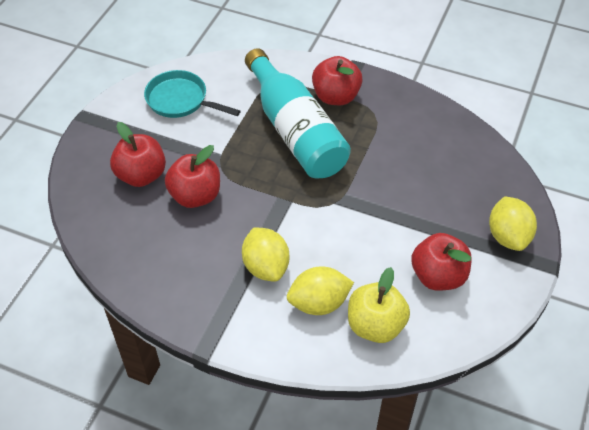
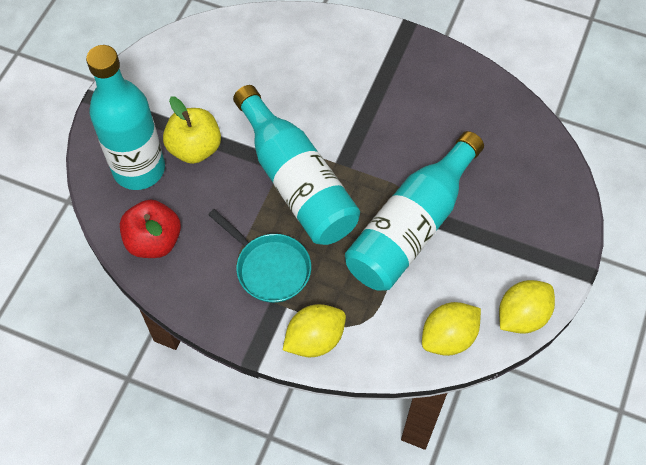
red apple: 4 -> 1
turquoise bottle: 1 -> 3

